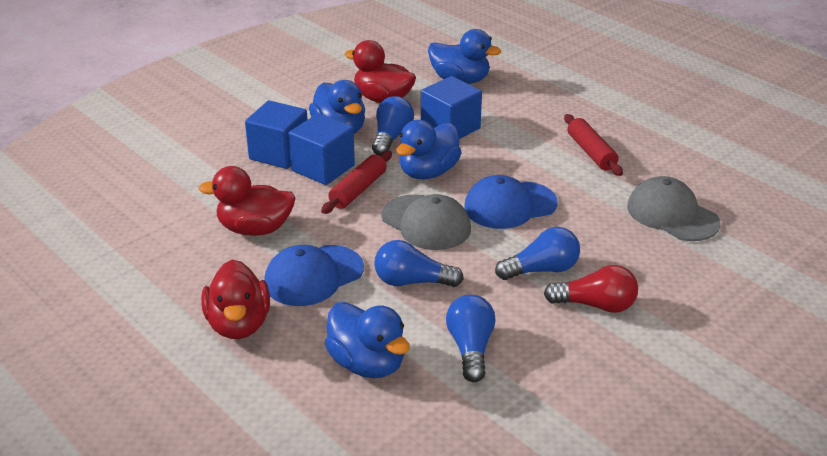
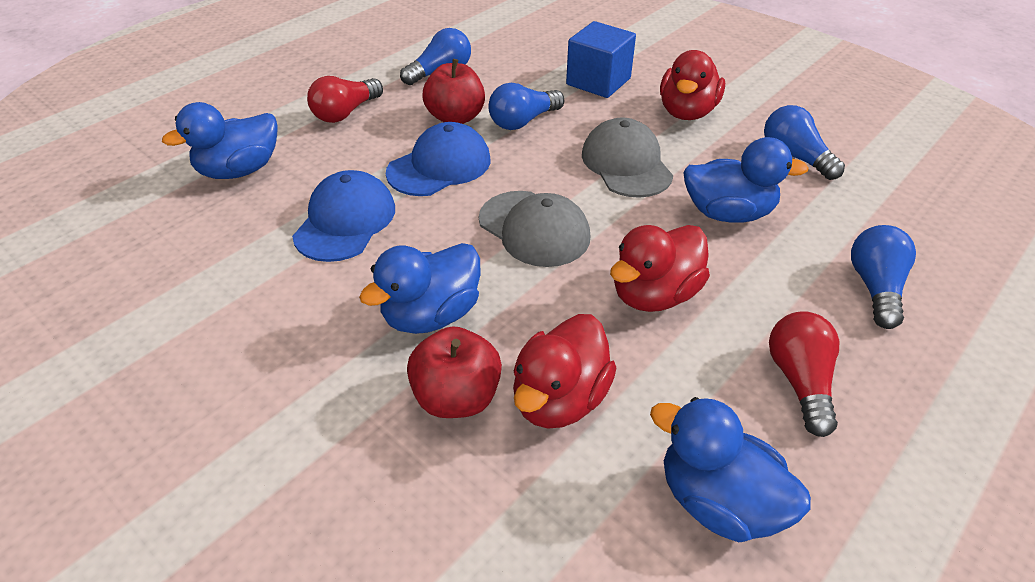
blue cube: 3 -> 1
red apple: 0 -> 2
red light bulb: 1 -> 2
red rolling pin: 2 -> 0

